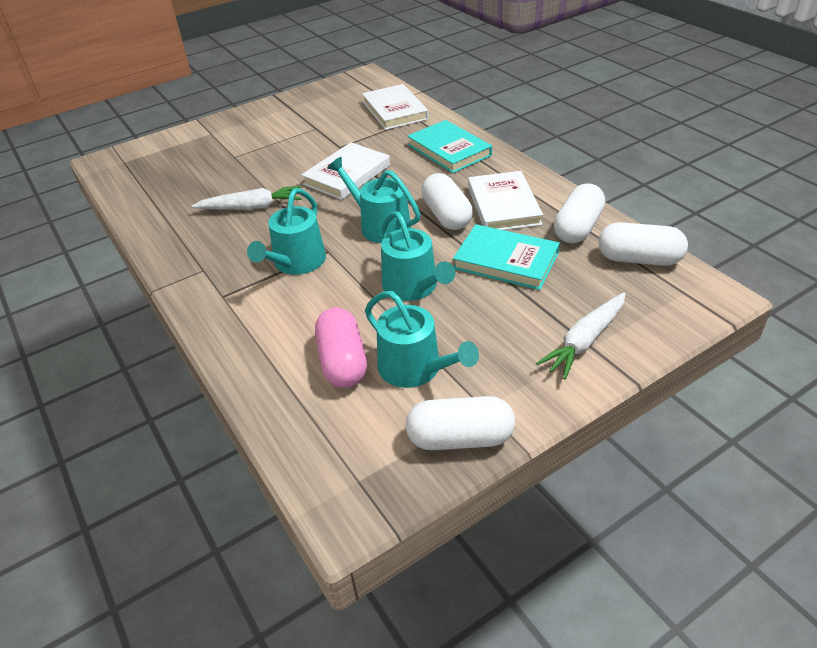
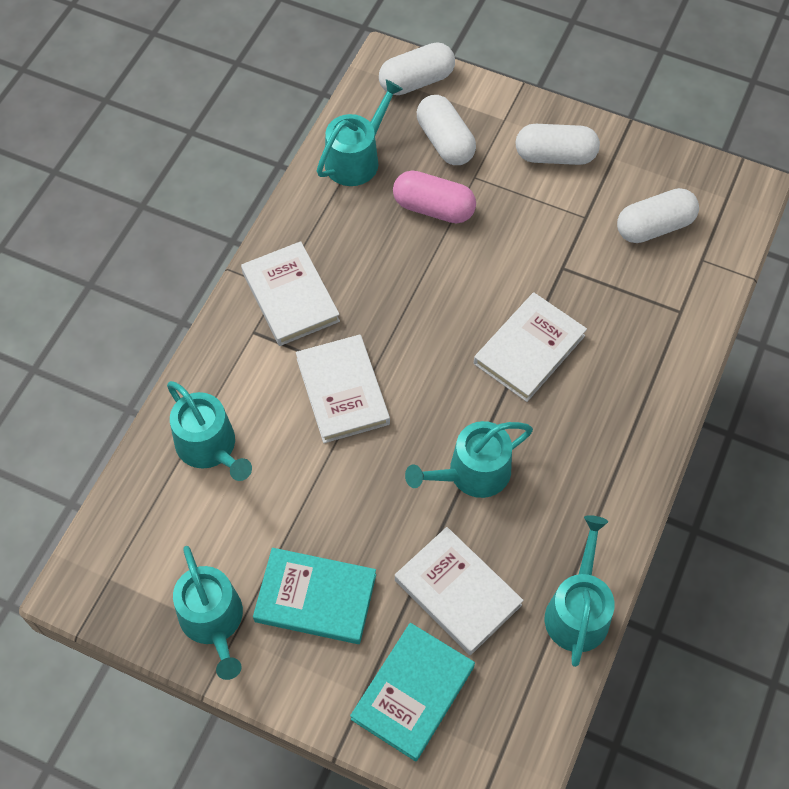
turquoise watering can: 4 -> 5
white book: 3 -> 4
white carrot: 2 -> 0

